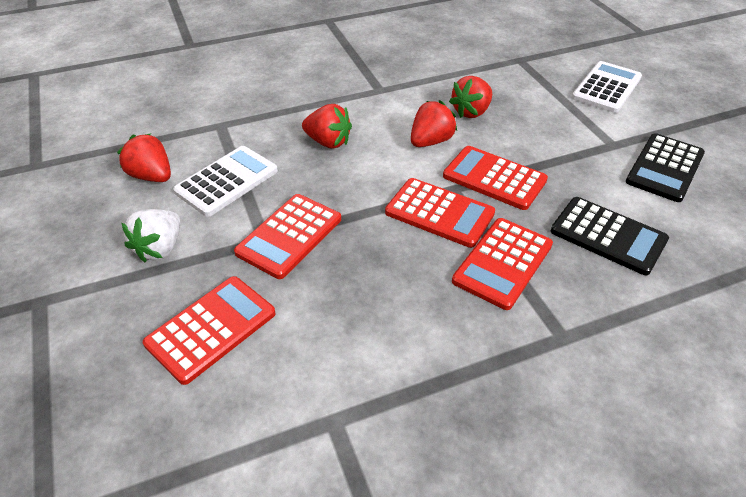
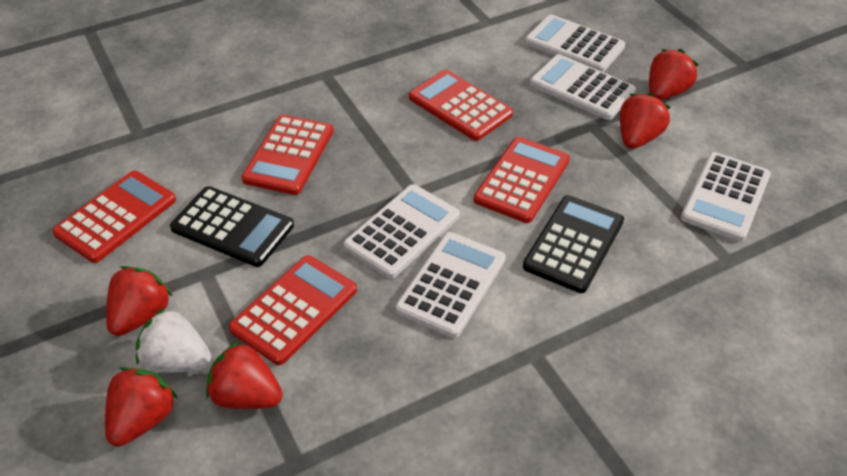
red strawberry: 4 -> 5
white calculator: 2 -> 5

